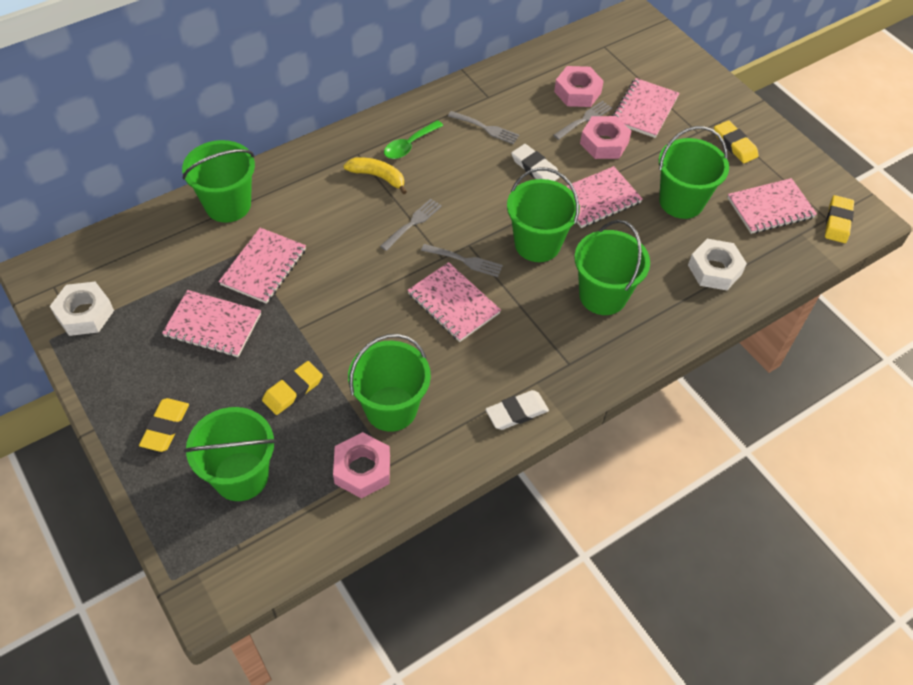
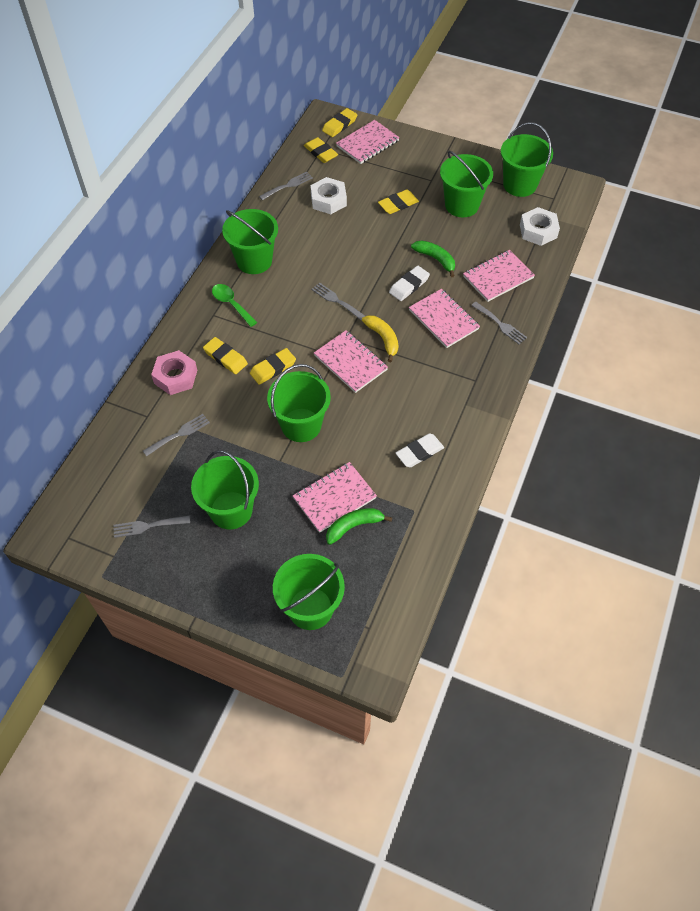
green banana: 0 -> 2
grey fork: 4 -> 5
pink notebook: 6 -> 5
pink nut: 3 -> 1
yellow eraser: 4 -> 5

